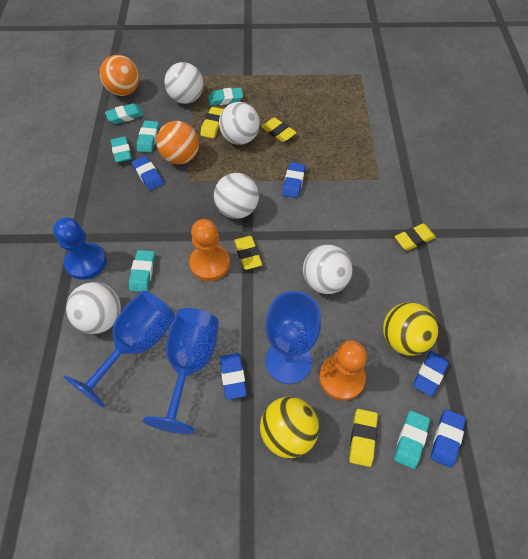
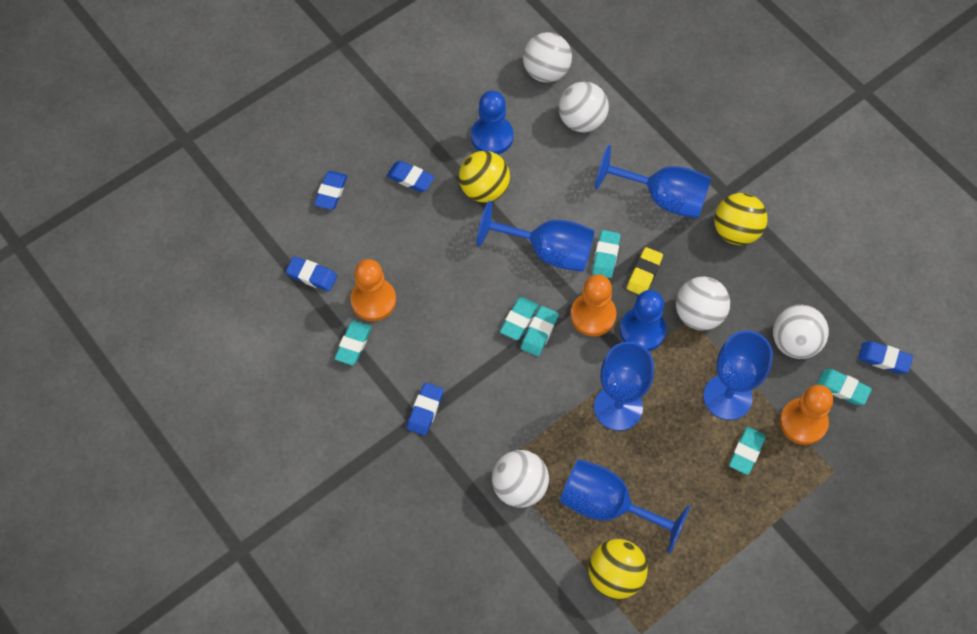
blue goblet: 3 -> 5
blue pawn: 1 -> 2
orange ball: 2 -> 0
orange pawn: 2 -> 3
yellow ball: 2 -> 3
yellow eraser: 5 -> 1

